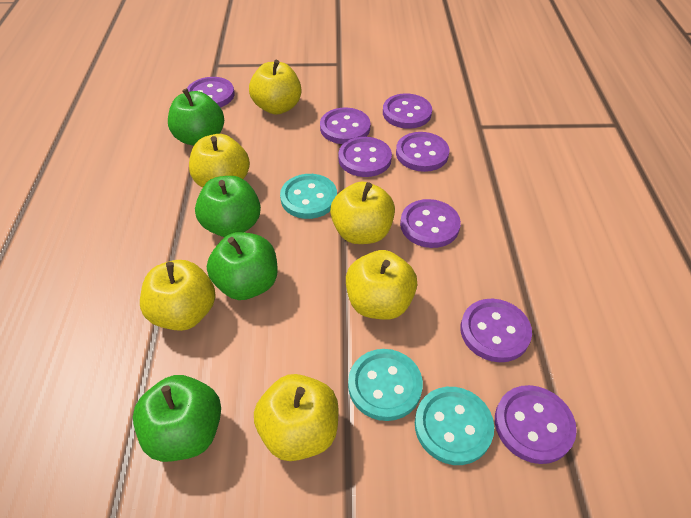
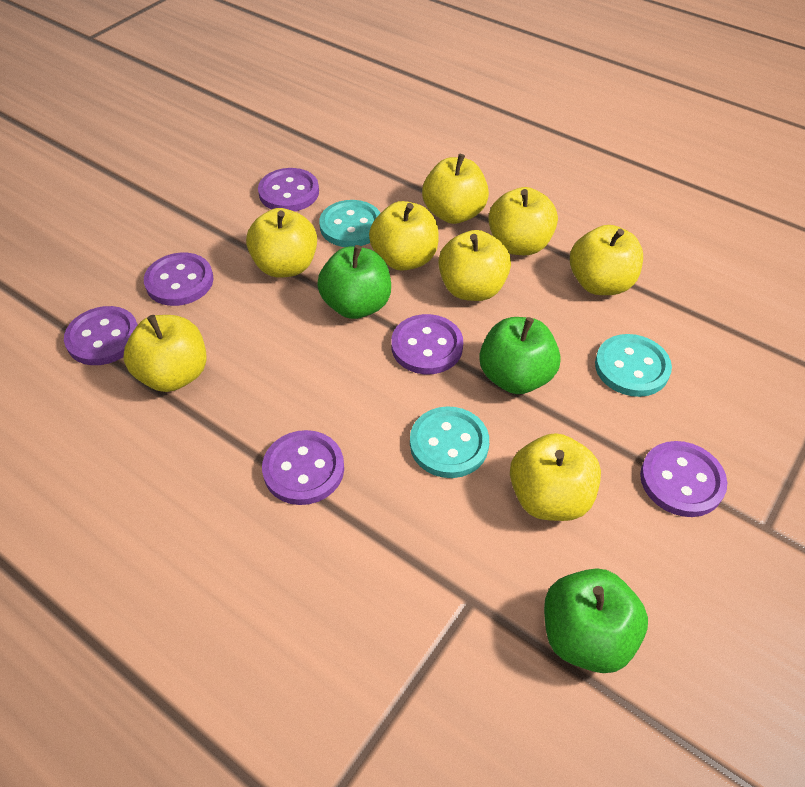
green apple: 4 -> 3
purple button: 8 -> 6
yellow apple: 6 -> 8

